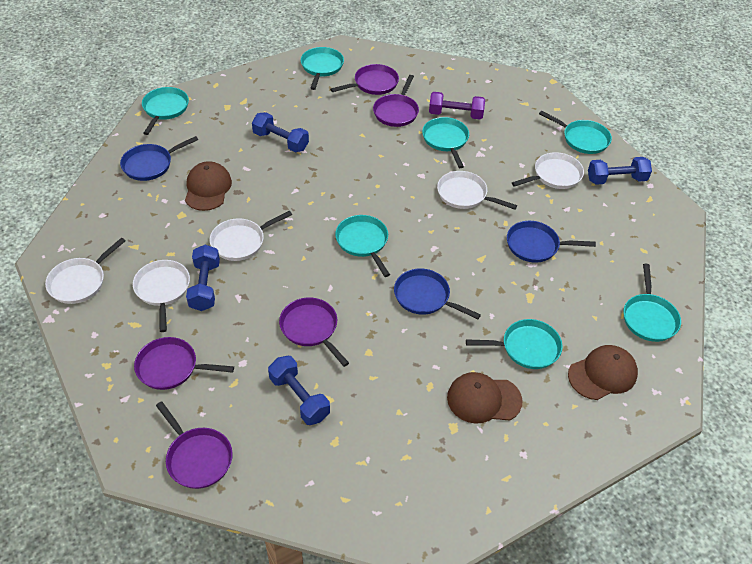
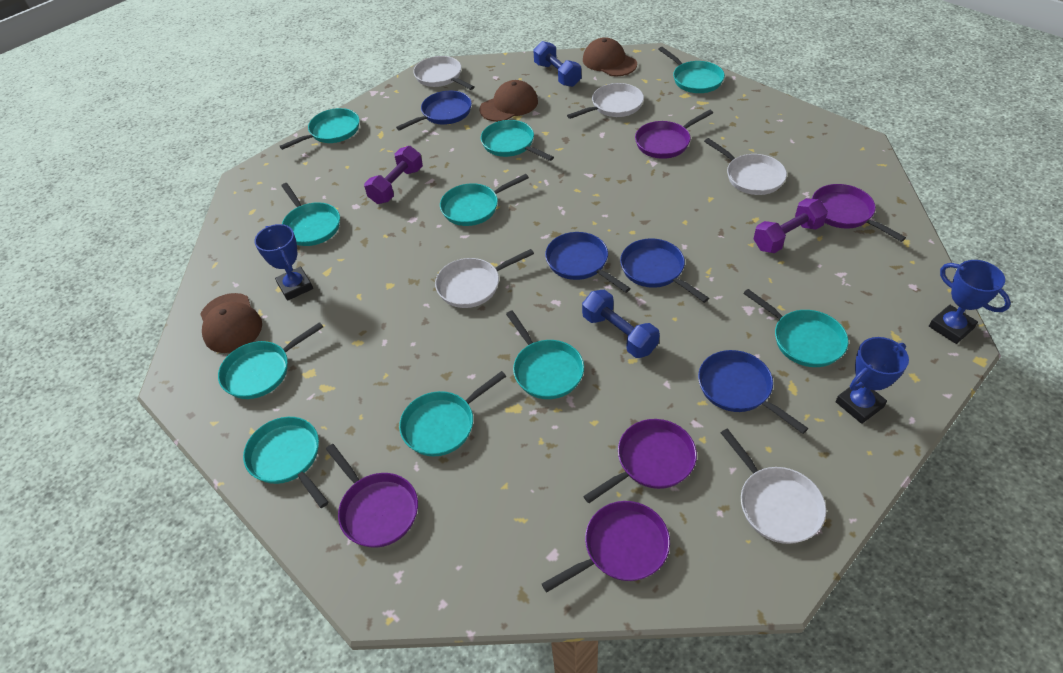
blue dumbbell: 4 -> 2
blue pan: 3 -> 4
blue trophy: 0 -> 3
purple dumbbell: 1 -> 2
turquoise pan: 7 -> 10

